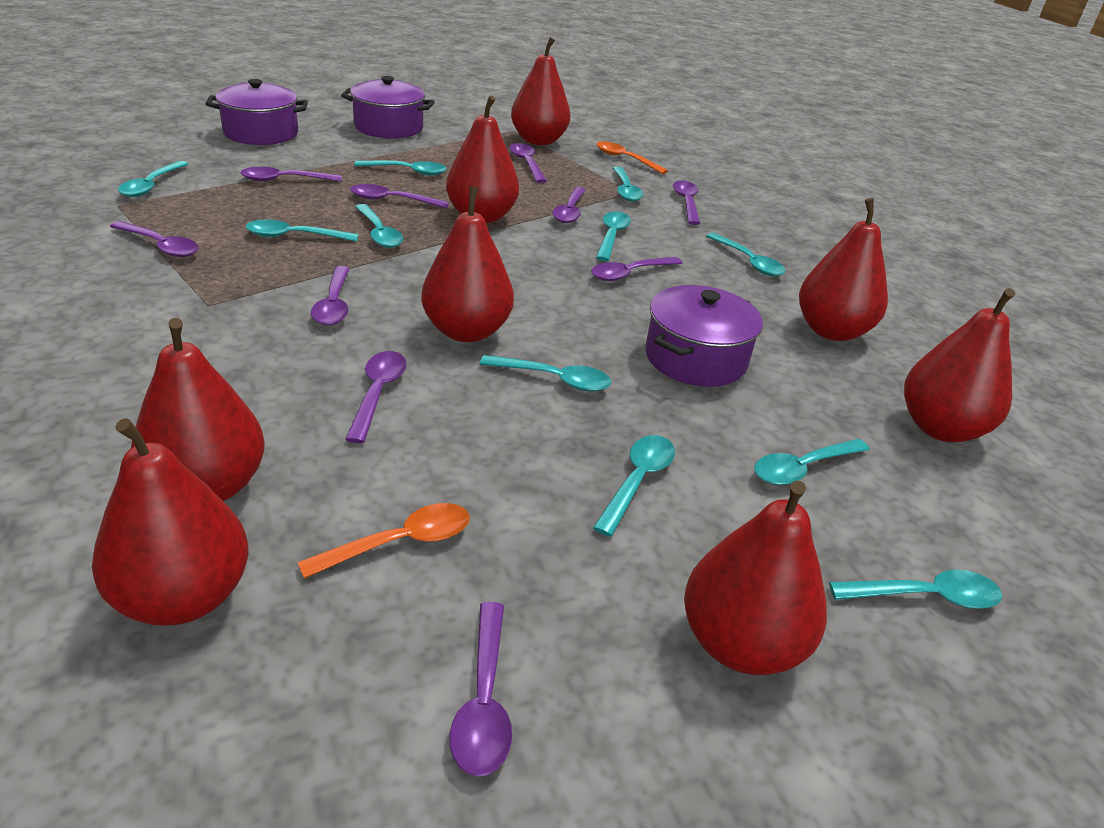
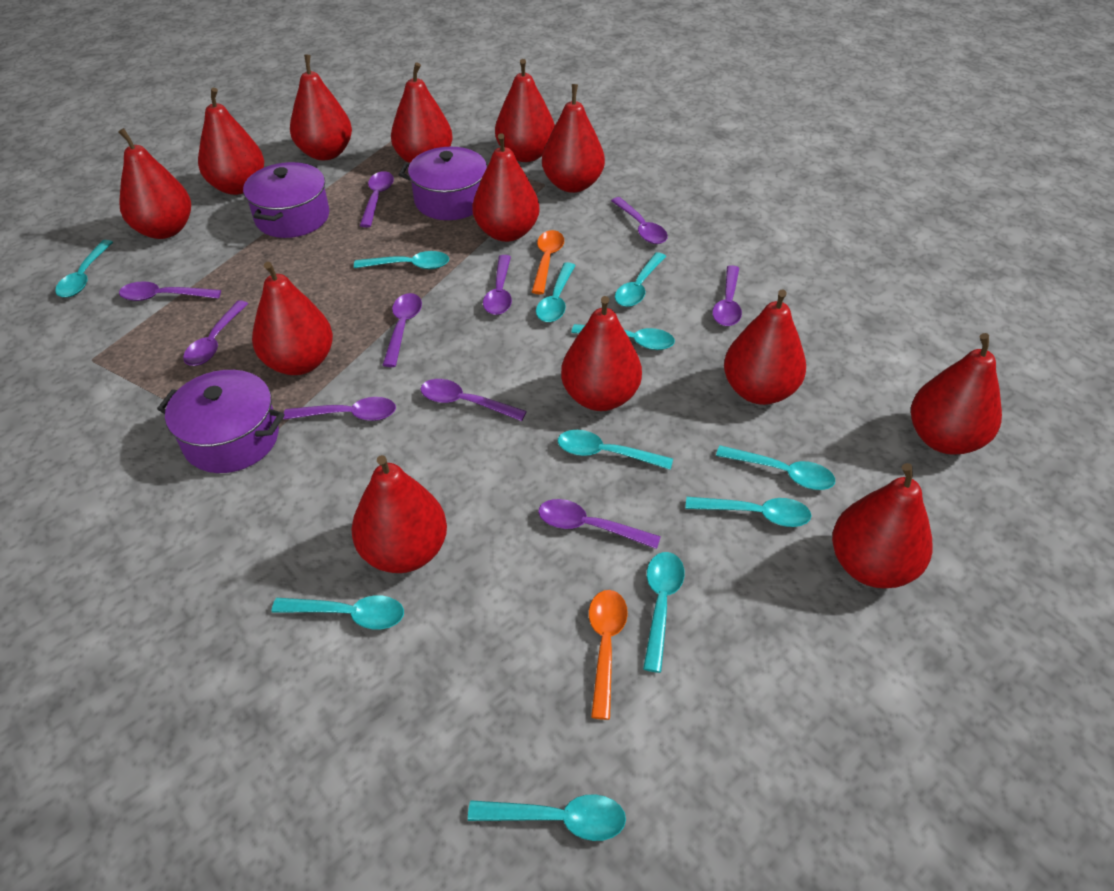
red pear: 8 -> 13

